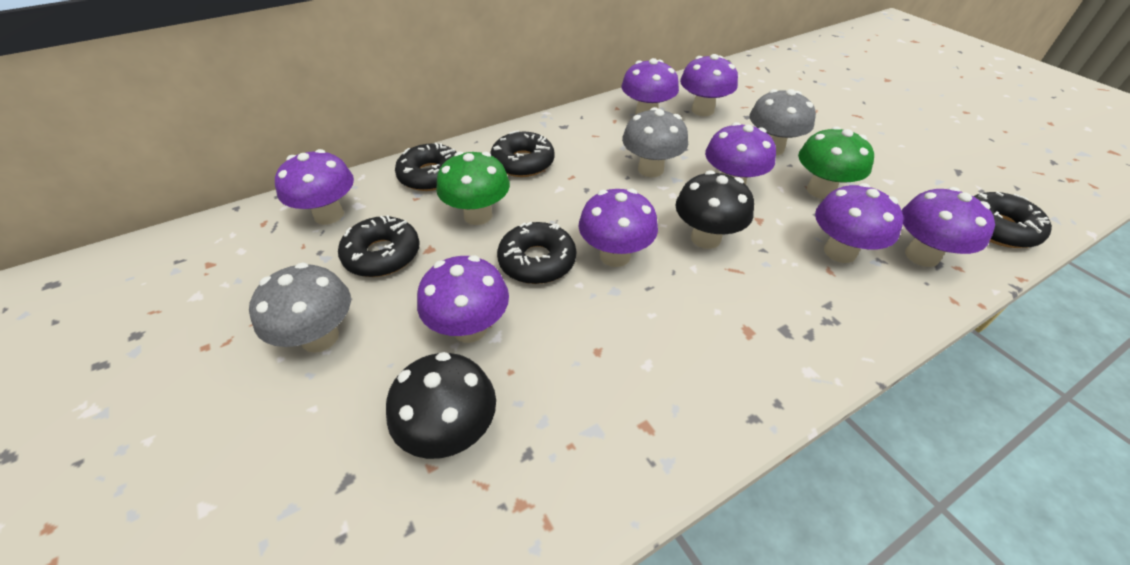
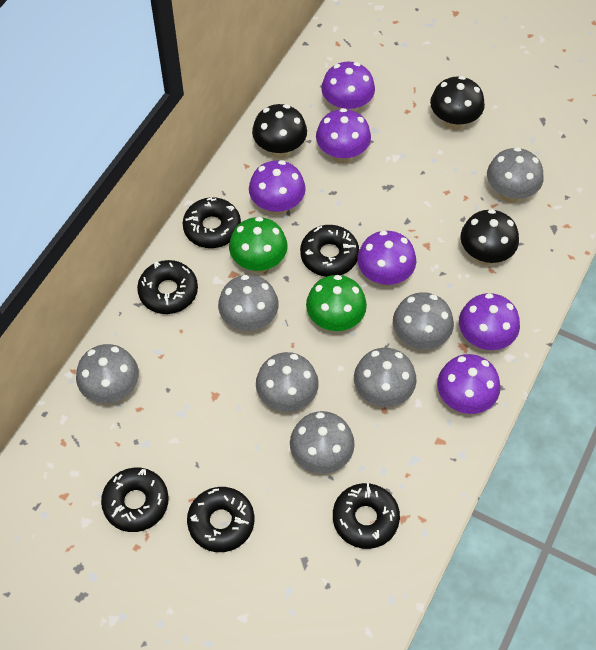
black donut: 5 -> 6
black mushroom: 2 -> 3
grey mushroom: 3 -> 7
purple mushroom: 8 -> 6

